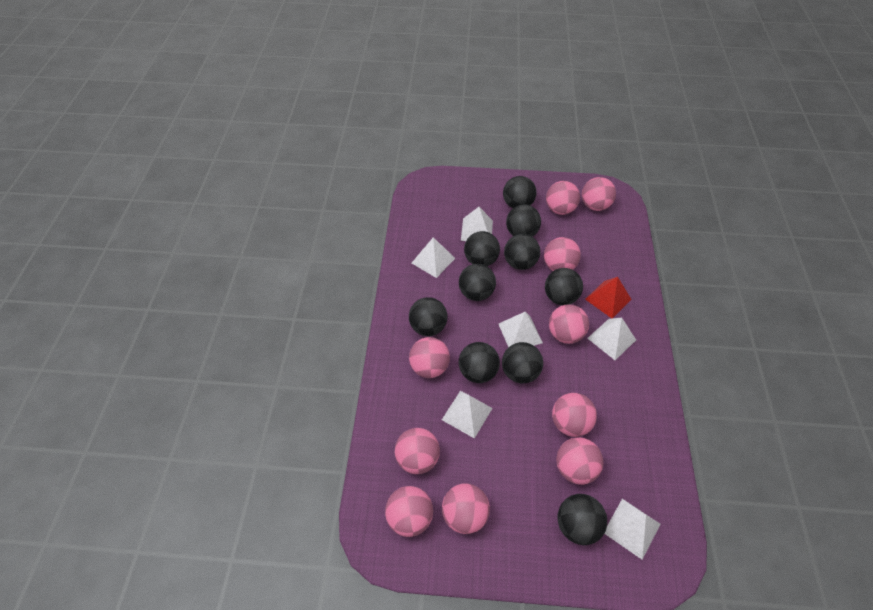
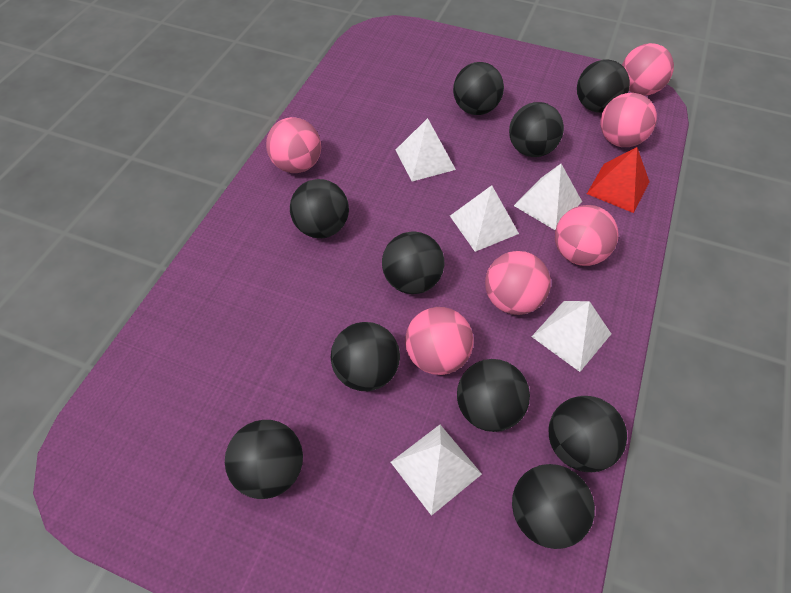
pink ball: 10 -> 6
white pyramid: 6 -> 5

